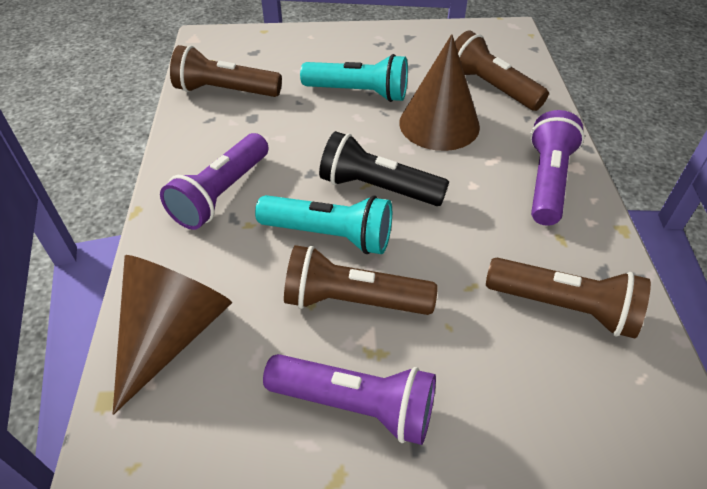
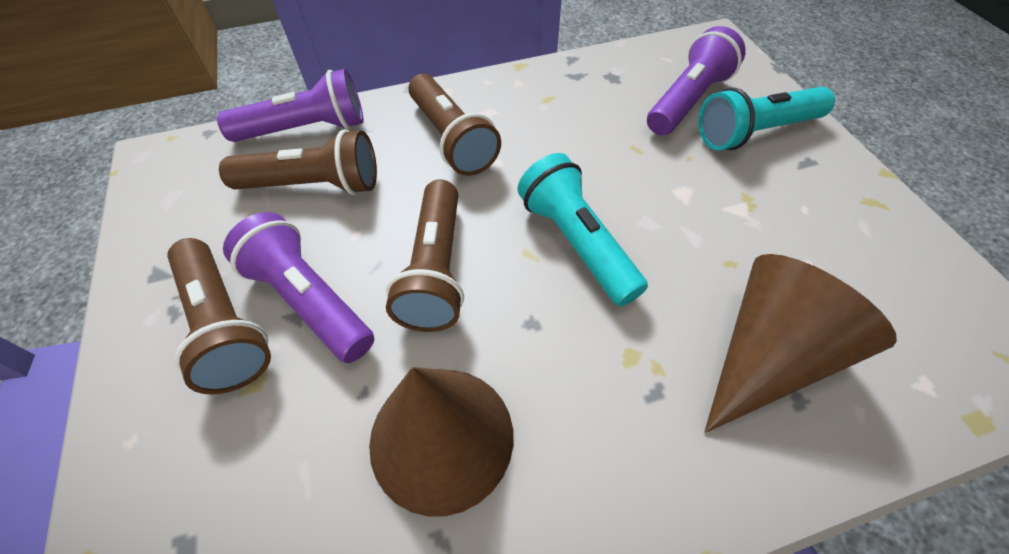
black flashlight: 1 -> 0

